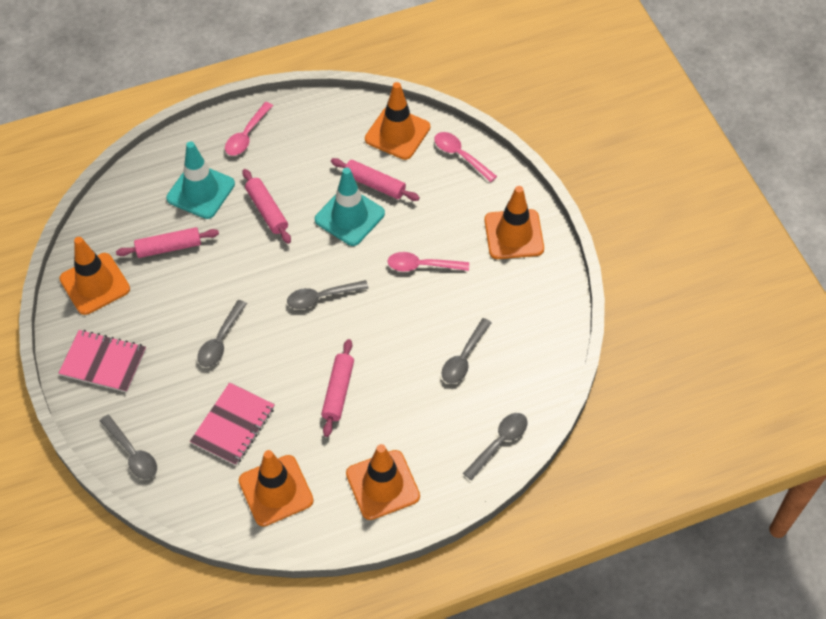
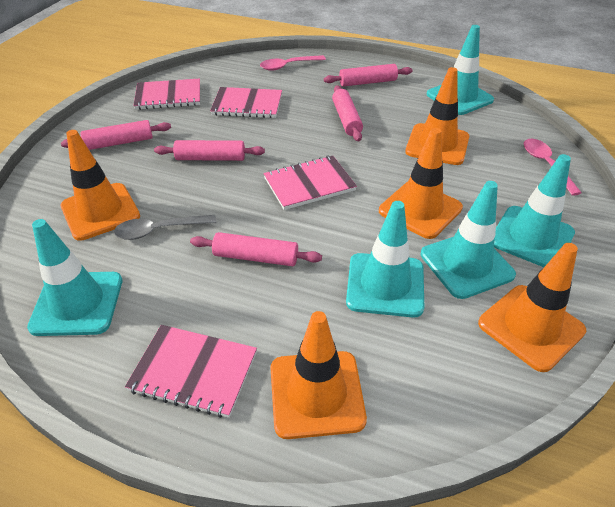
grey spoon: 5 -> 1
pink notebook: 2 -> 4
pink rolling pin: 4 -> 5
pink spoon: 3 -> 2
turquoise traffic cone: 2 -> 5

